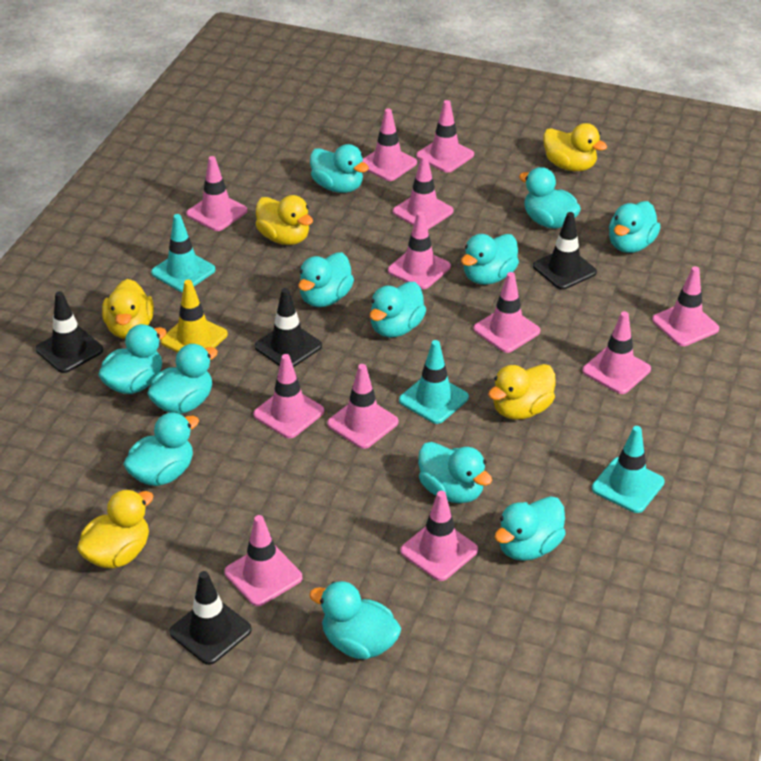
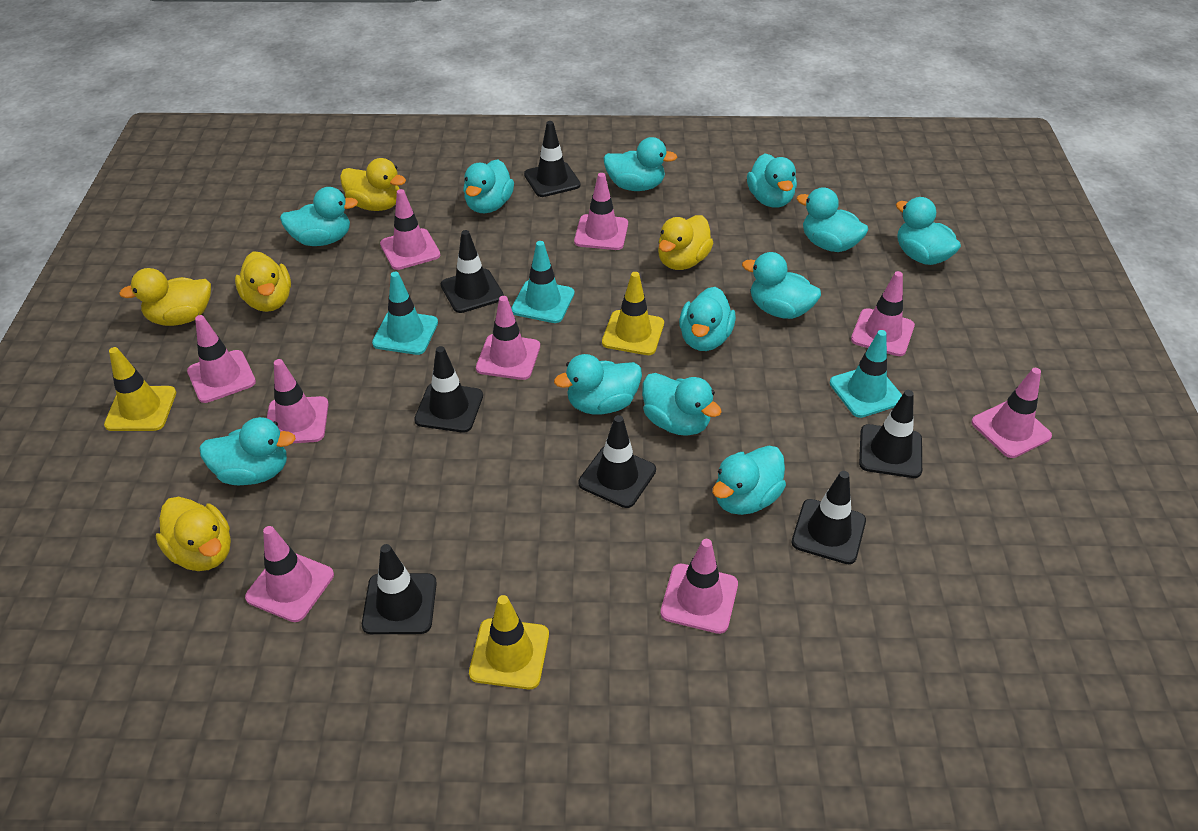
black traffic cone: 4 -> 7
pink traffic cone: 12 -> 9
yellow traffic cone: 1 -> 3

